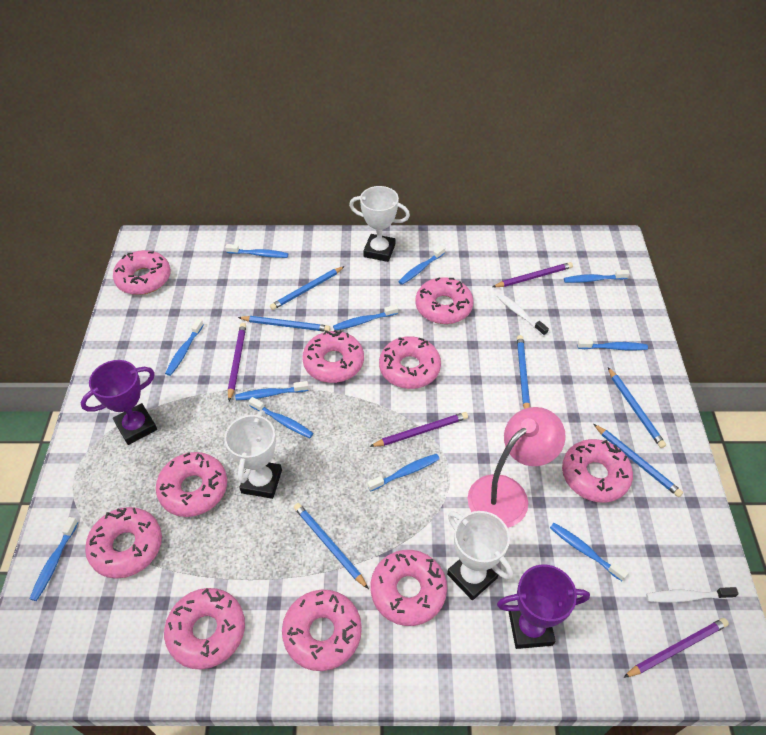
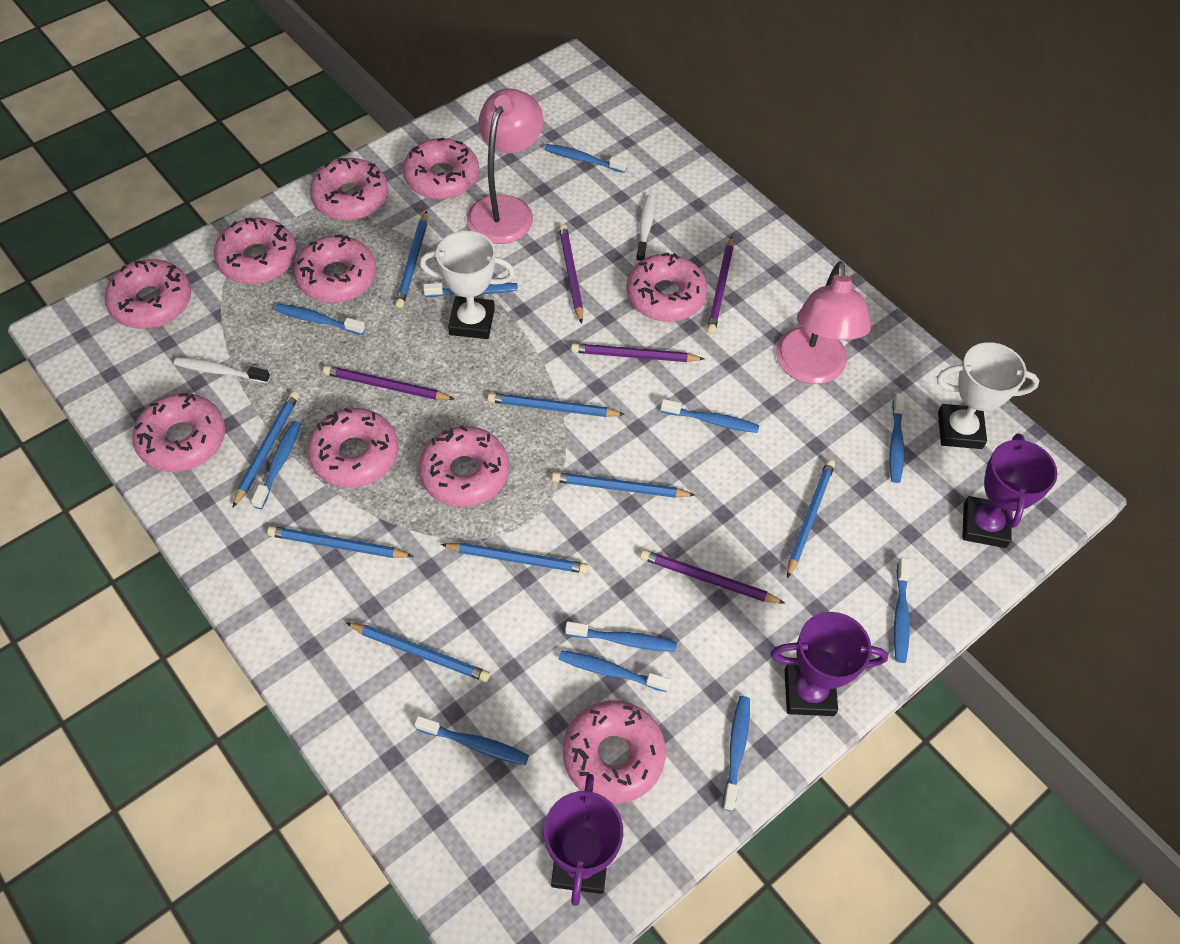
blue pencil: 6 -> 8
pink lamp: 1 -> 2
purple pencil: 4 -> 5
purple trophy: 2 -> 3
white trophy: 3 -> 2

